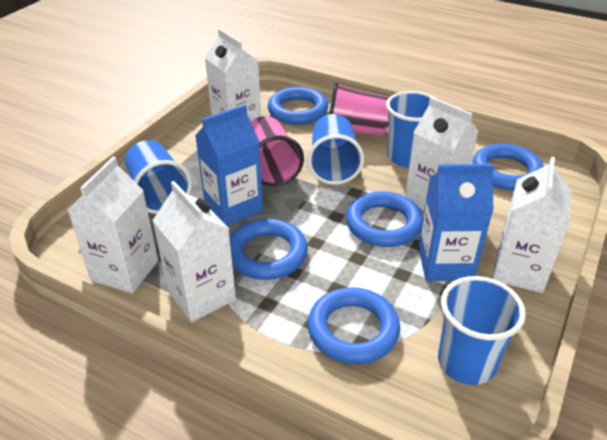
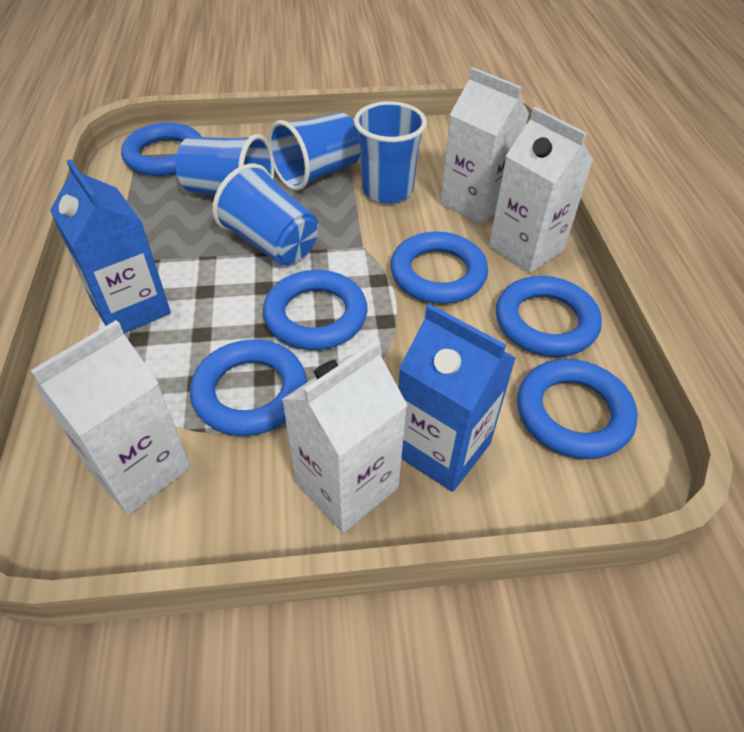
blue ring: 5 -> 6
pink cup: 2 -> 0
white carton: 5 -> 4

